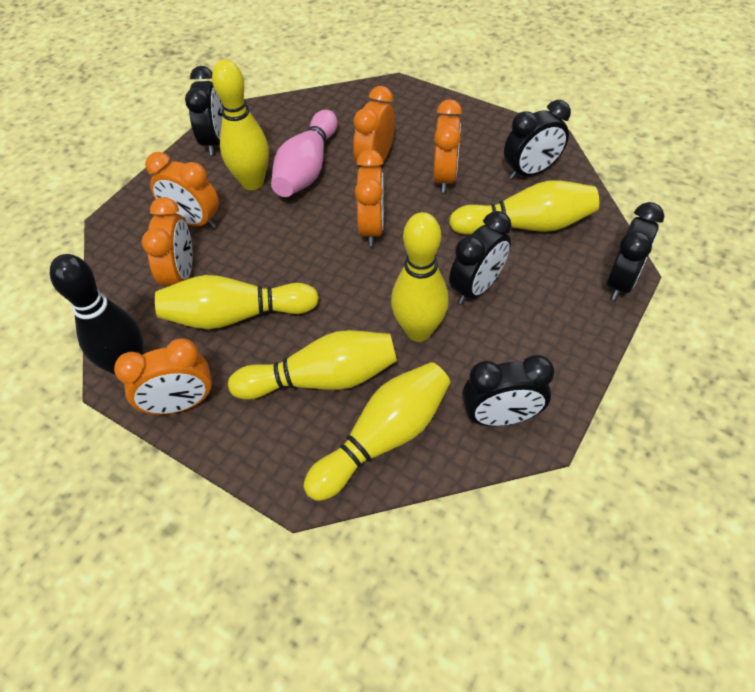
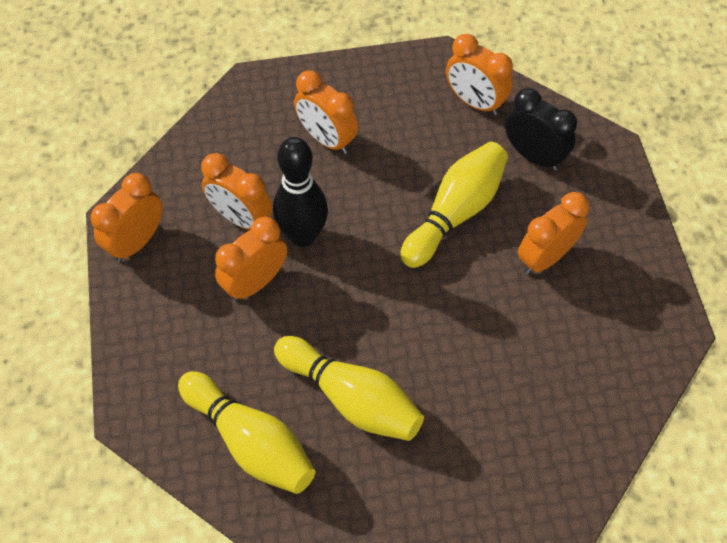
black clock: 5 -> 1
pink bowling pin: 1 -> 0
yellow bowling pin: 6 -> 3

